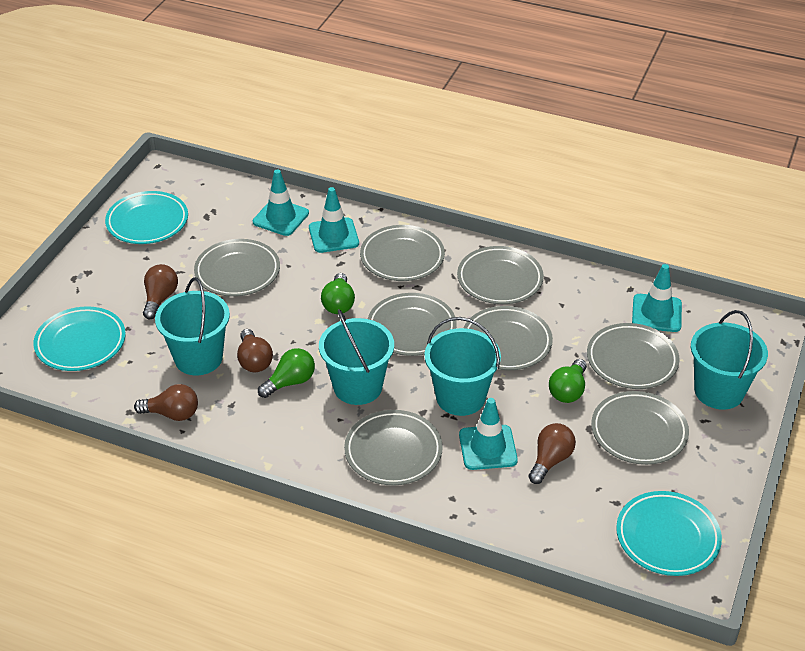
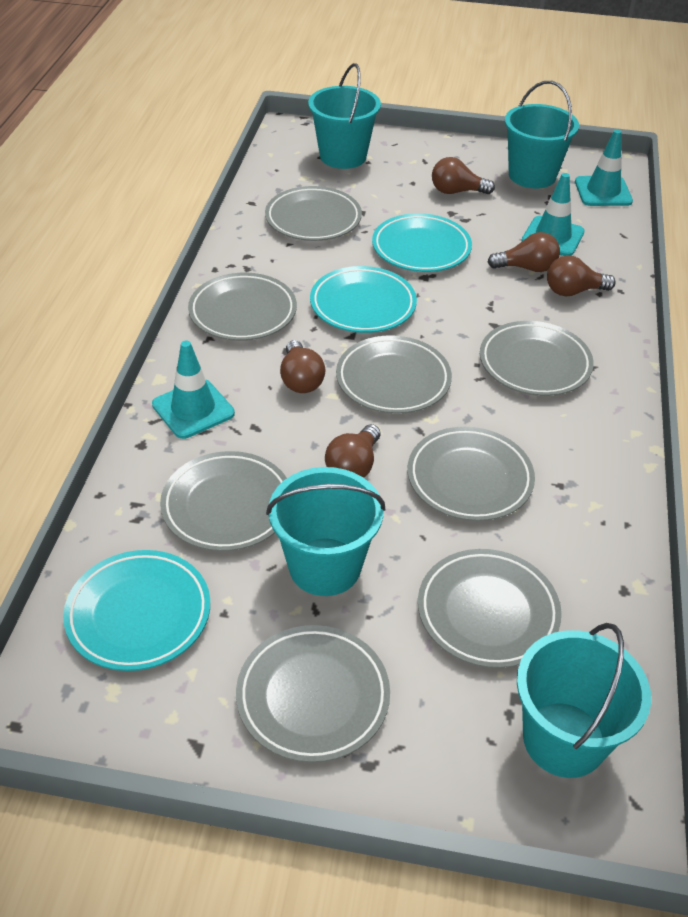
brown light bulb: 4 -> 5
green light bulb: 3 -> 0
turquoise traffic cone: 4 -> 3

